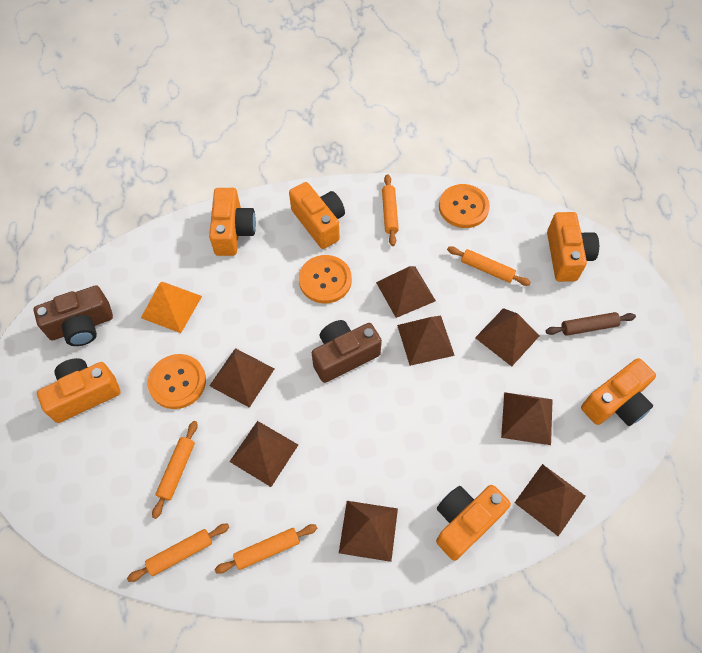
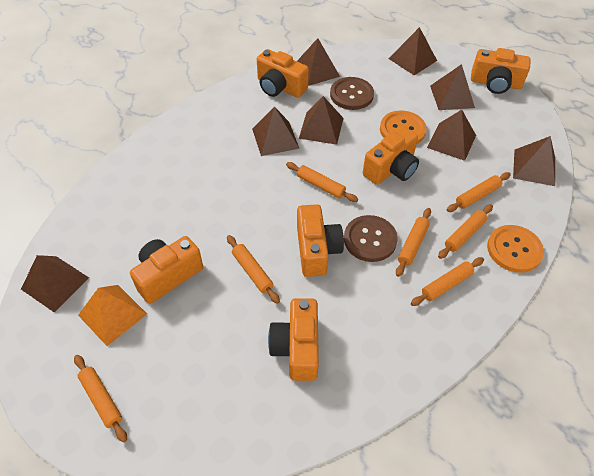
brown button: 0 -> 2
brown camera: 2 -> 0
brown rolling pin: 1 -> 0
orange button: 3 -> 2
orange rolling pin: 5 -> 7

